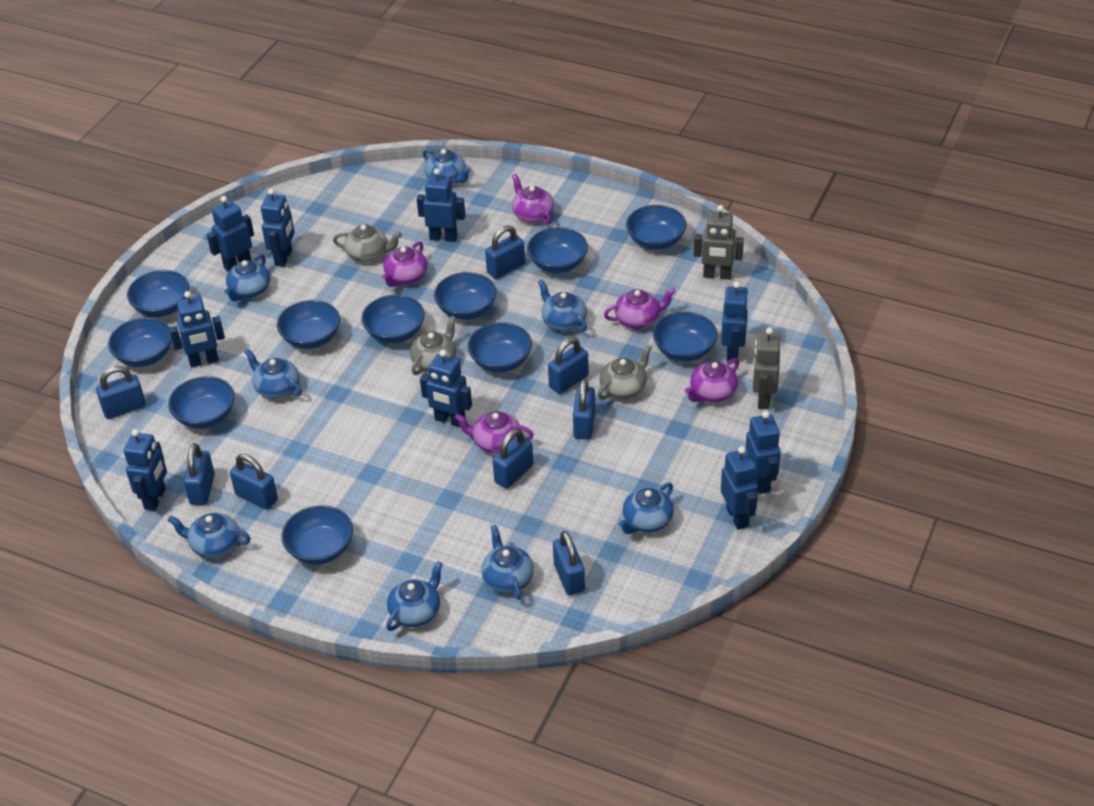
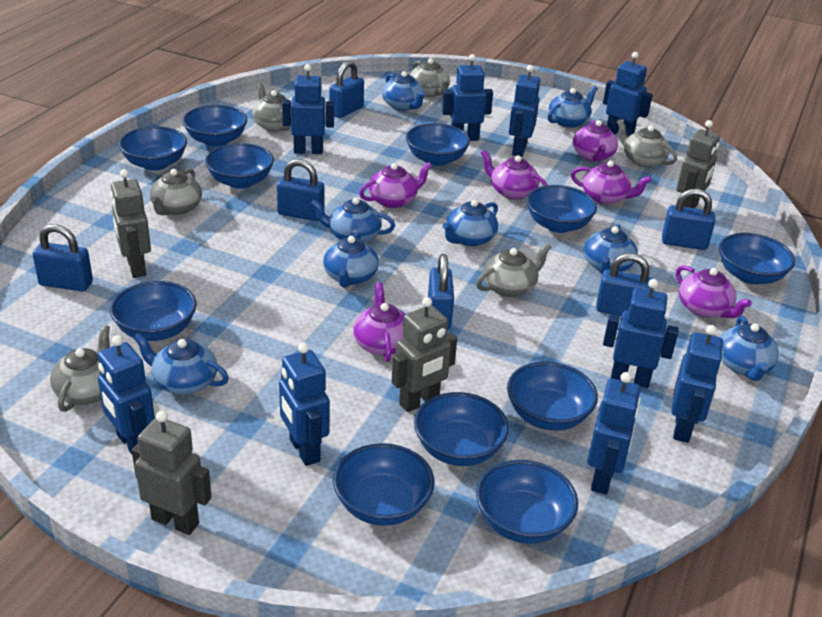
blue padlock: 8 -> 6
grey robot: 2 -> 4
grey teapot: 3 -> 6
purple teapot: 5 -> 6

